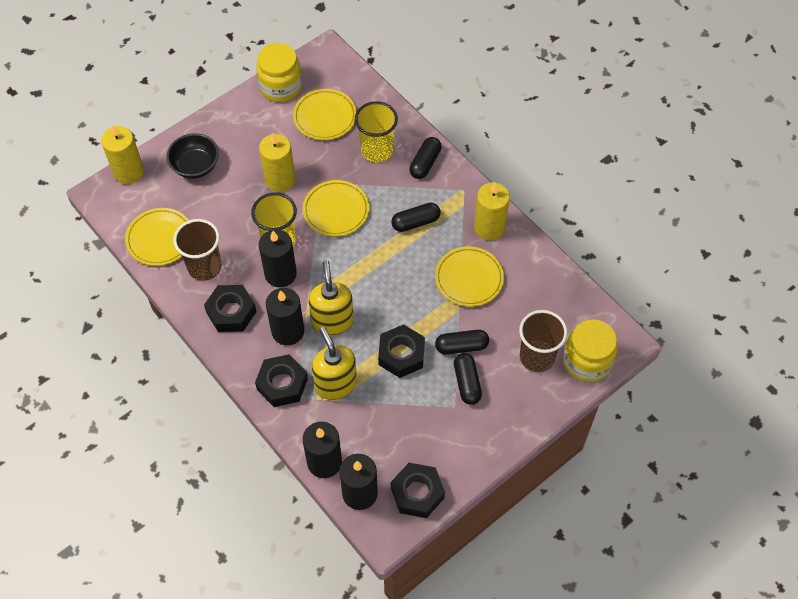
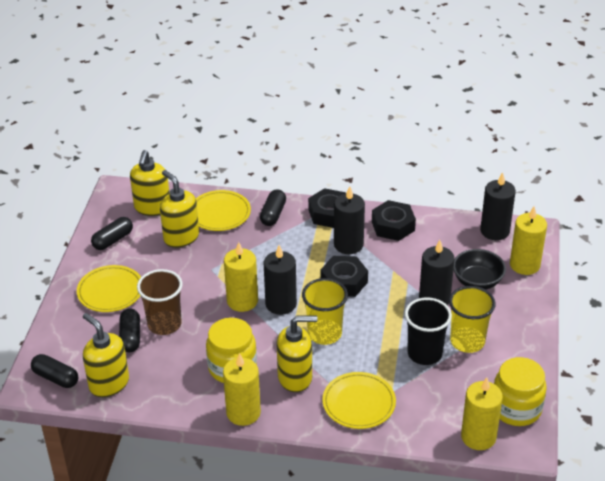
black cup: 0 -> 1
black nut: 4 -> 3
brown cup: 2 -> 1
yellow candle: 3 -> 4
yellow plate: 4 -> 3
yellow soap dispenser: 2 -> 4

